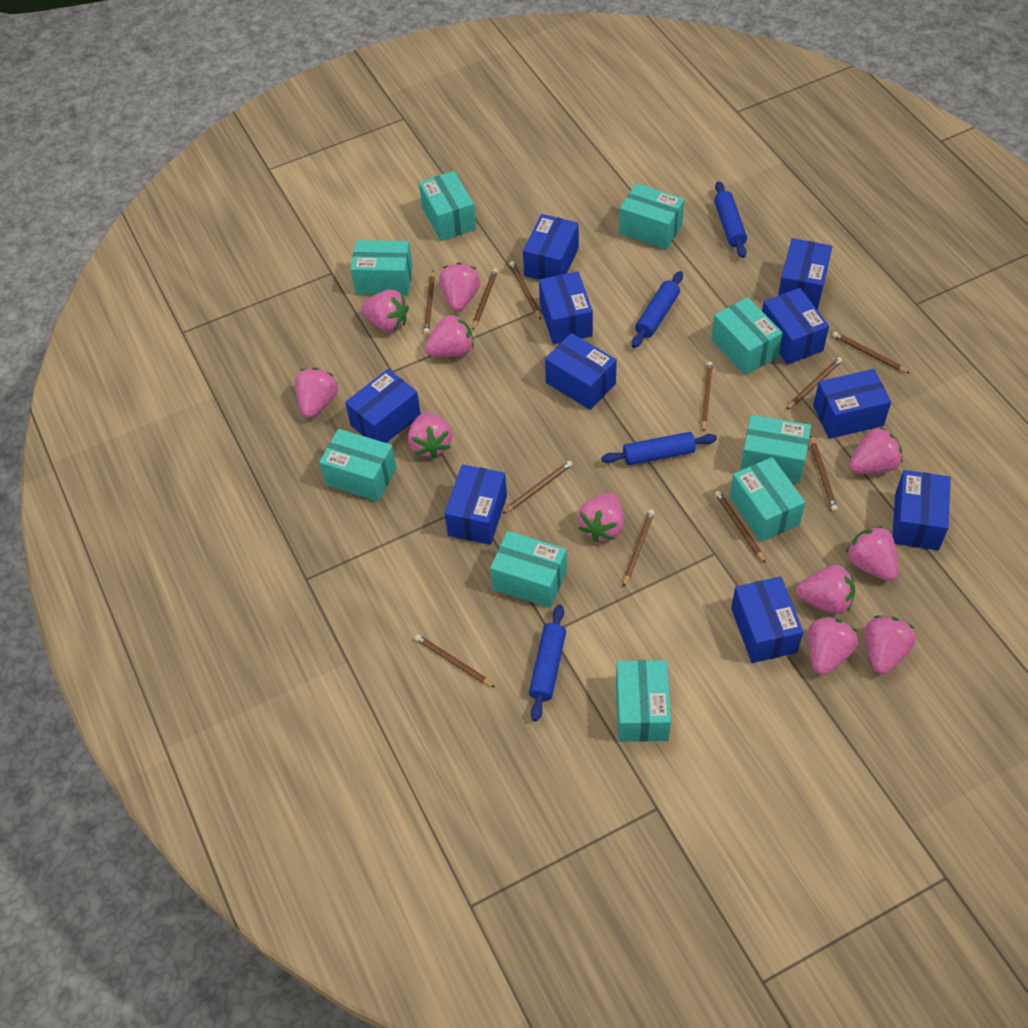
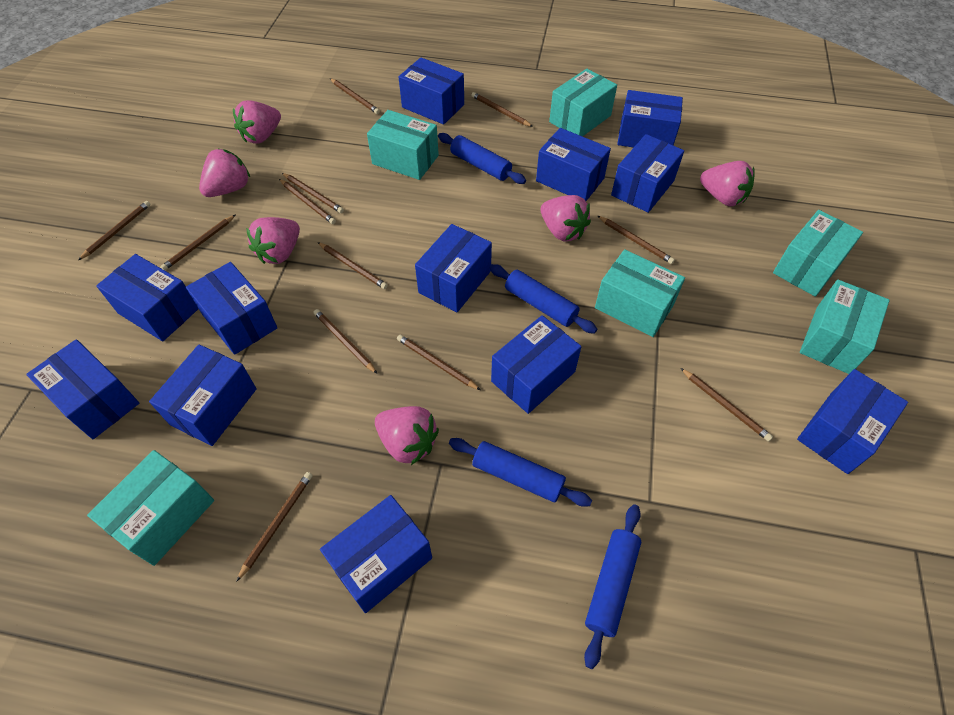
blue box: 10 -> 12
brown pencil: 11 -> 12
pink strawberry: 11 -> 6
turquoise box: 9 -> 6

